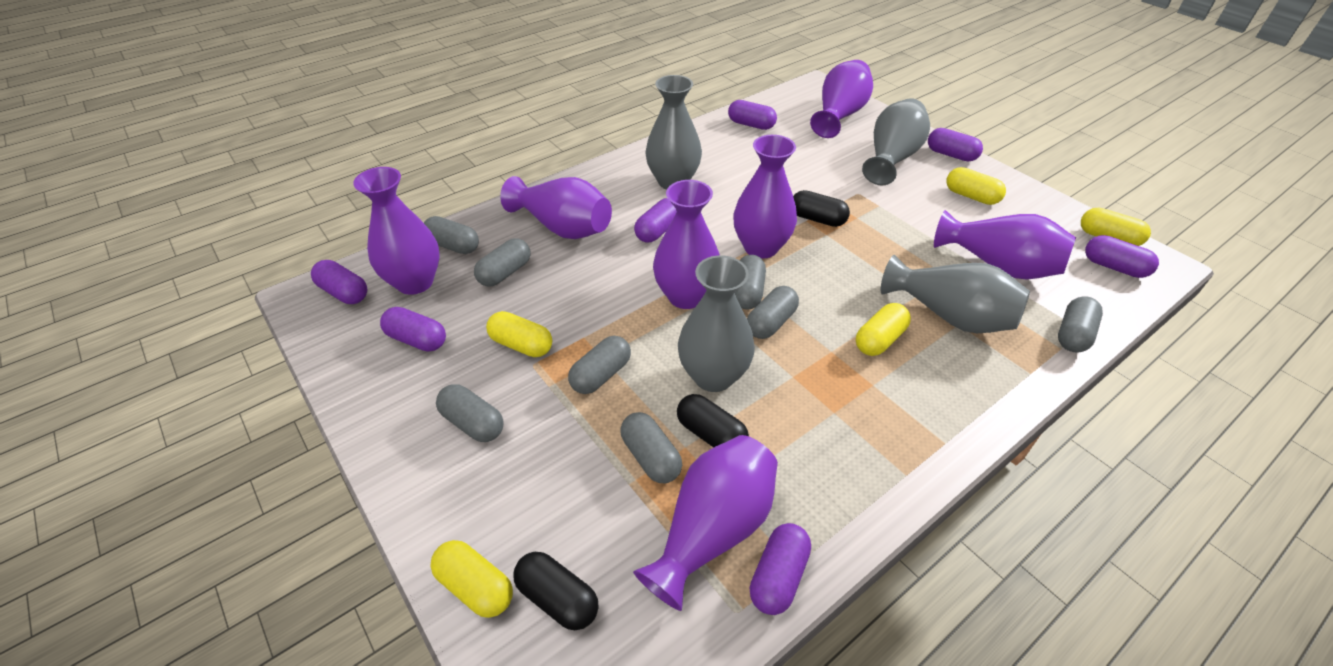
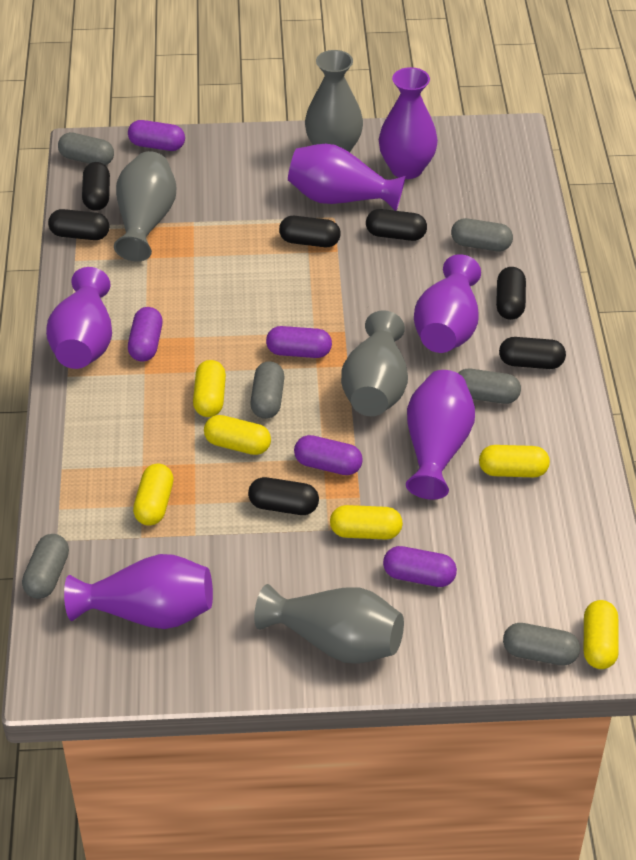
black capsule: 3 -> 7
grey capsule: 8 -> 6
purple capsule: 7 -> 5
purple vase: 7 -> 6
yellow capsule: 5 -> 6

